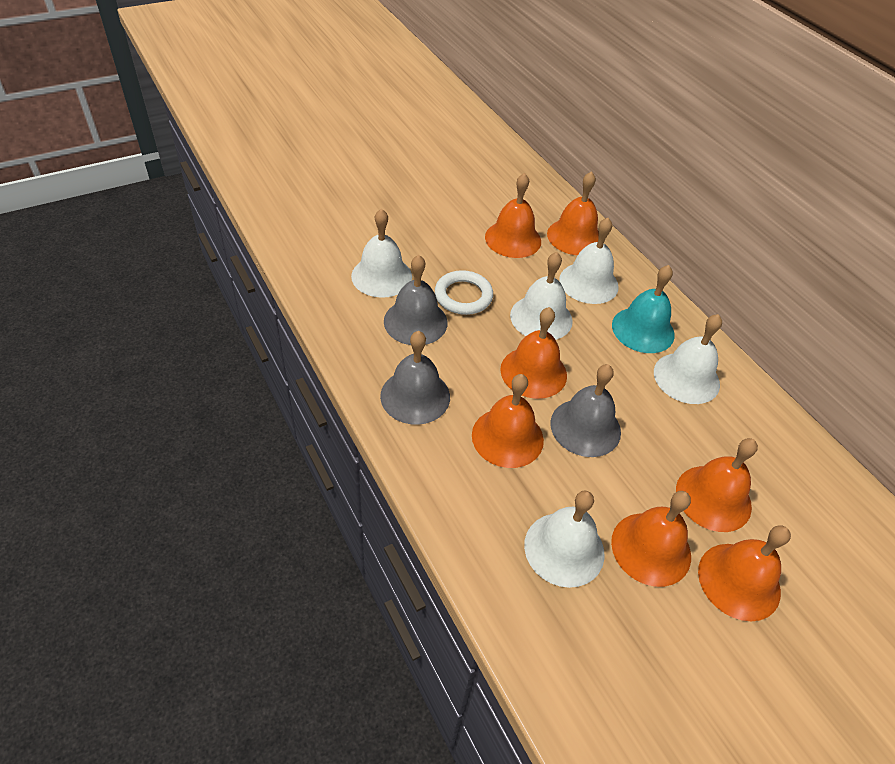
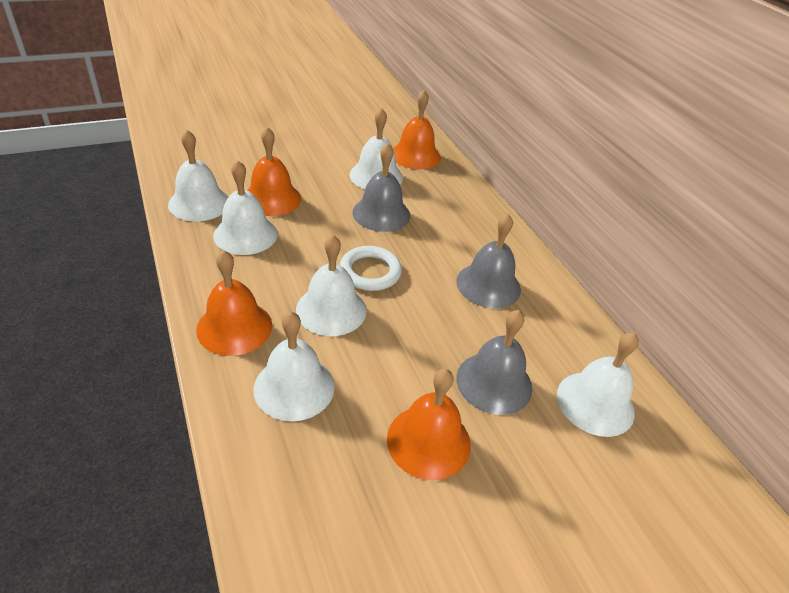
orange bell: 7 -> 4
turquoise bell: 1 -> 0
white bell: 5 -> 6

